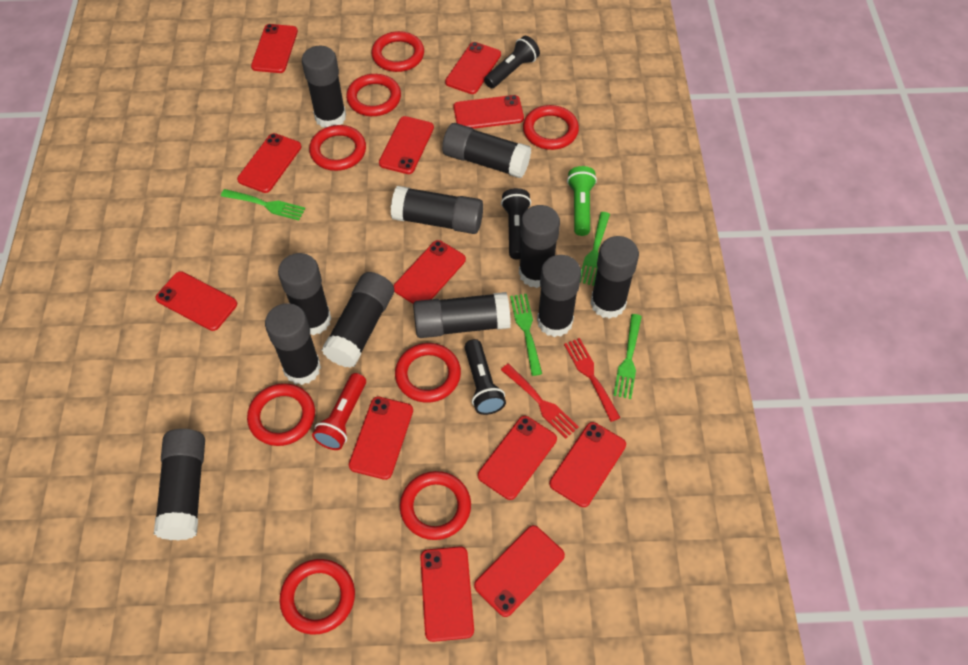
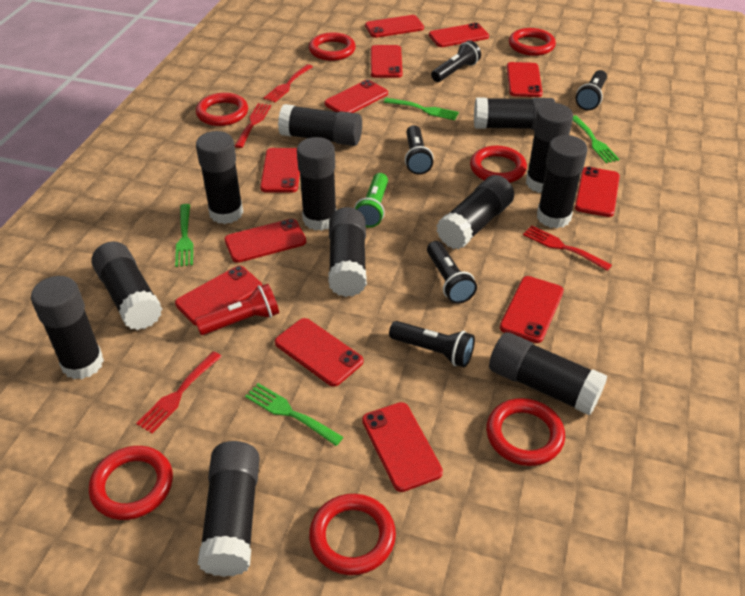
black flashlight: 3 -> 5
black glue stick: 11 -> 12
red fork: 2 -> 4
red ring: 8 -> 7

